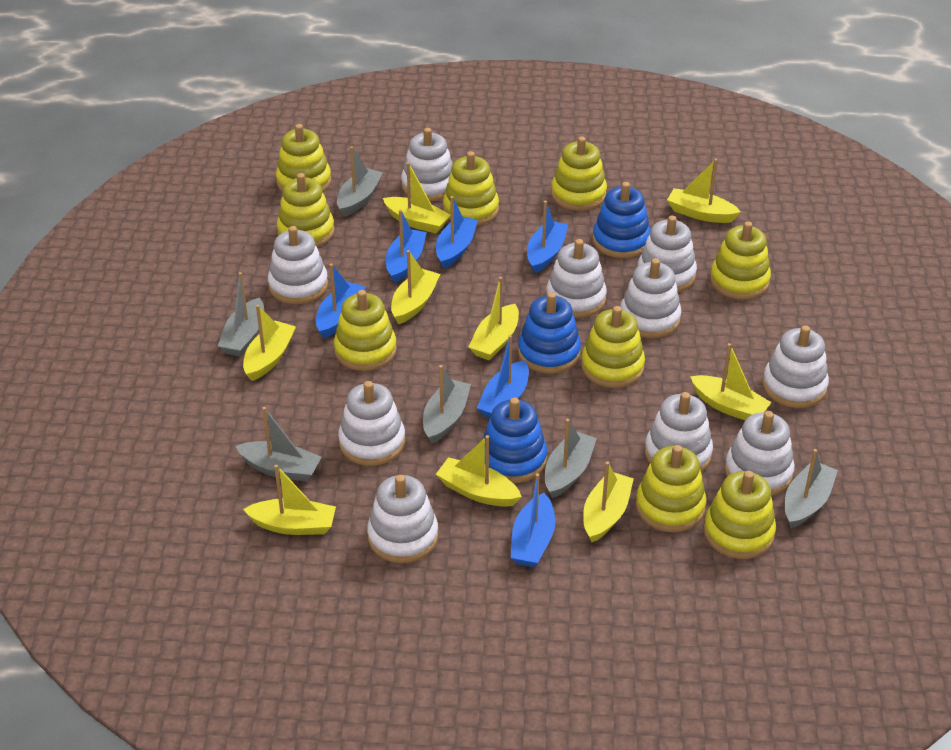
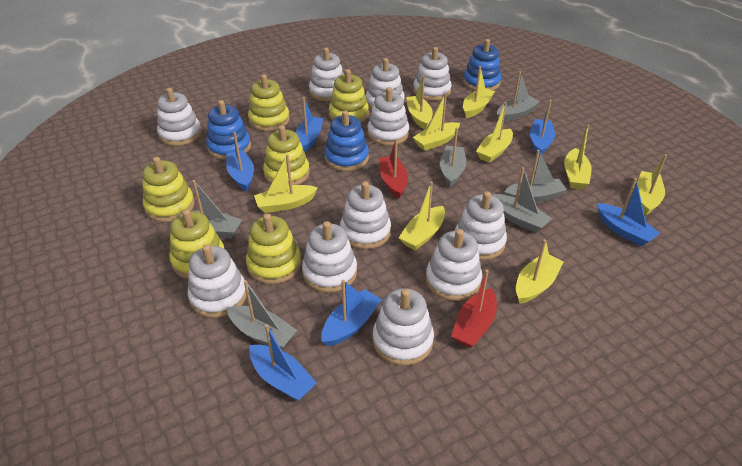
red boat: 0 -> 2
white stacking toy: 10 -> 11
yellow stacking toy: 9 -> 6

